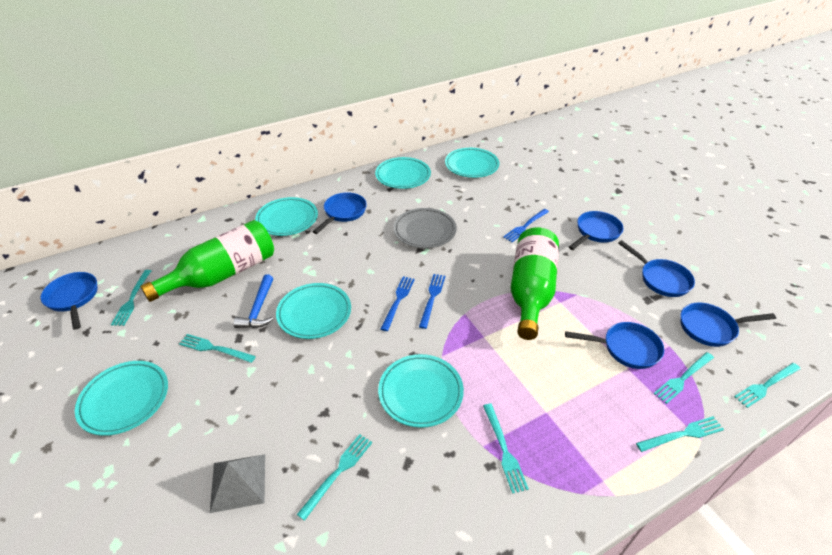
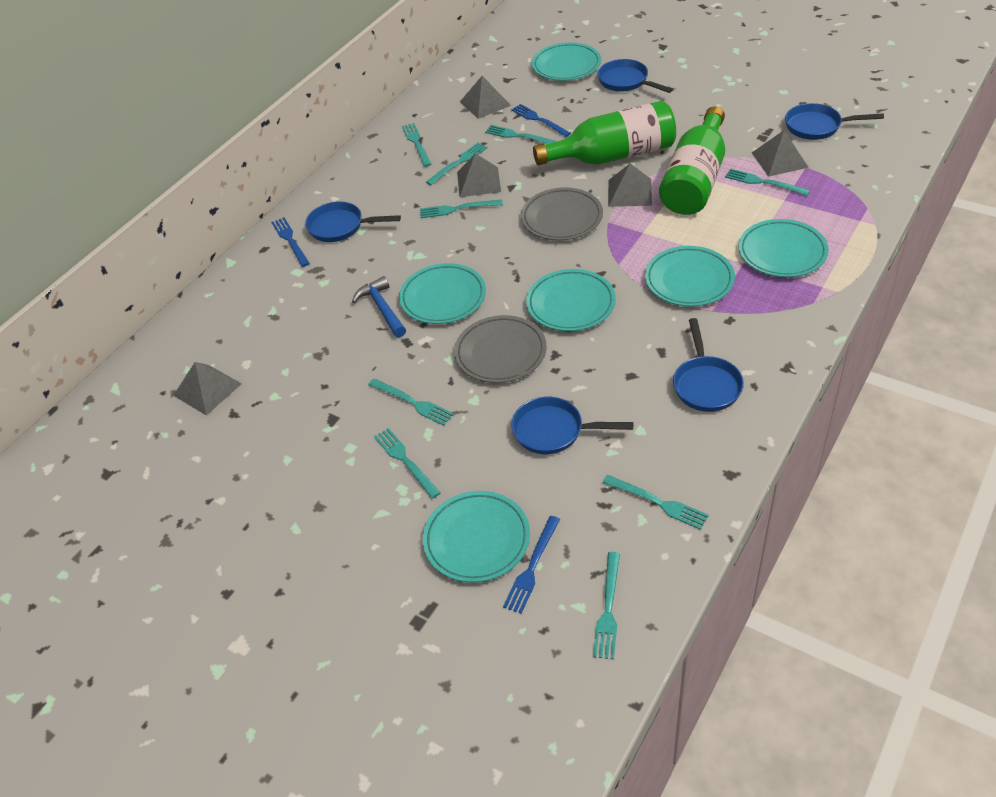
blue pan: 6 -> 5
grey plate: 1 -> 2
grey pyramid: 1 -> 5
turquoise fork: 7 -> 9

